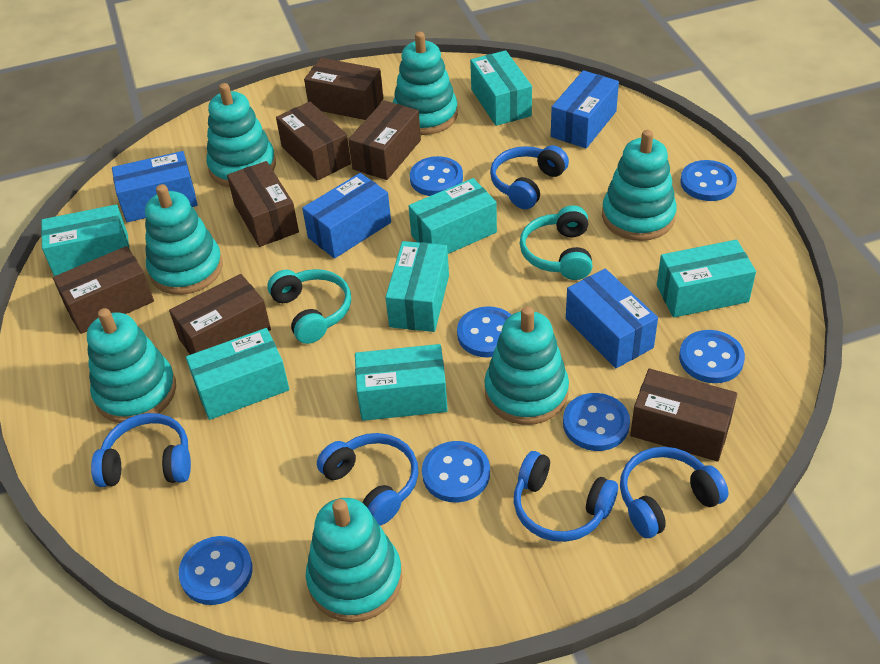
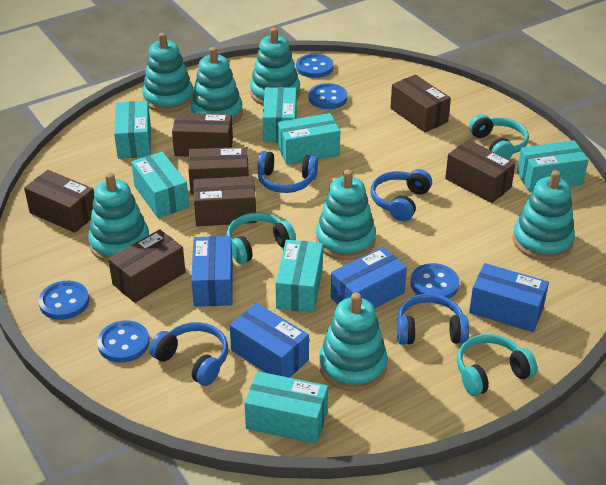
blue button: 7 -> 5
blue headphones: 5 -> 4
turquoise headphones: 2 -> 3

